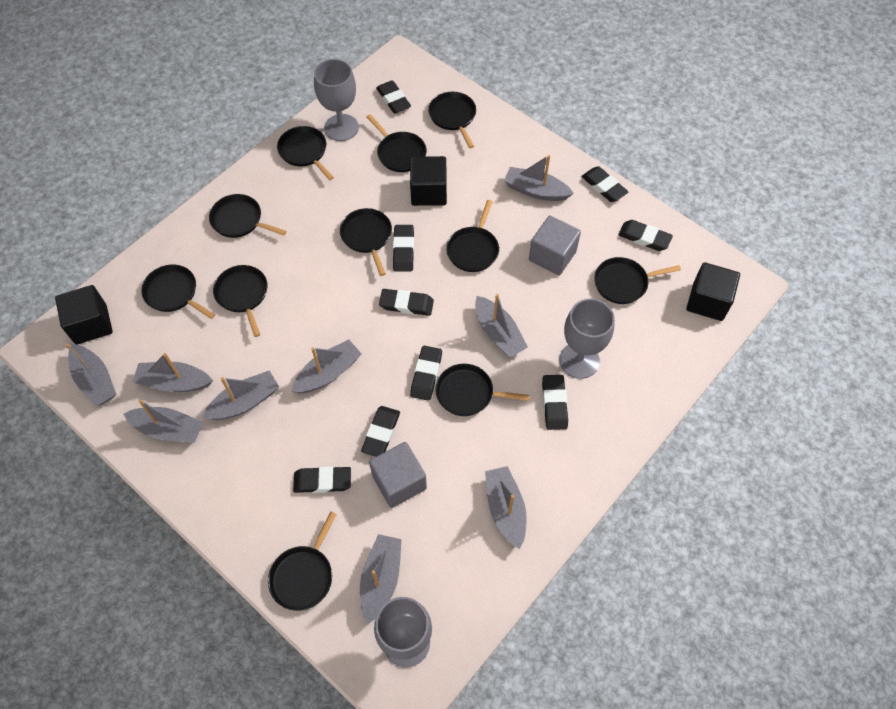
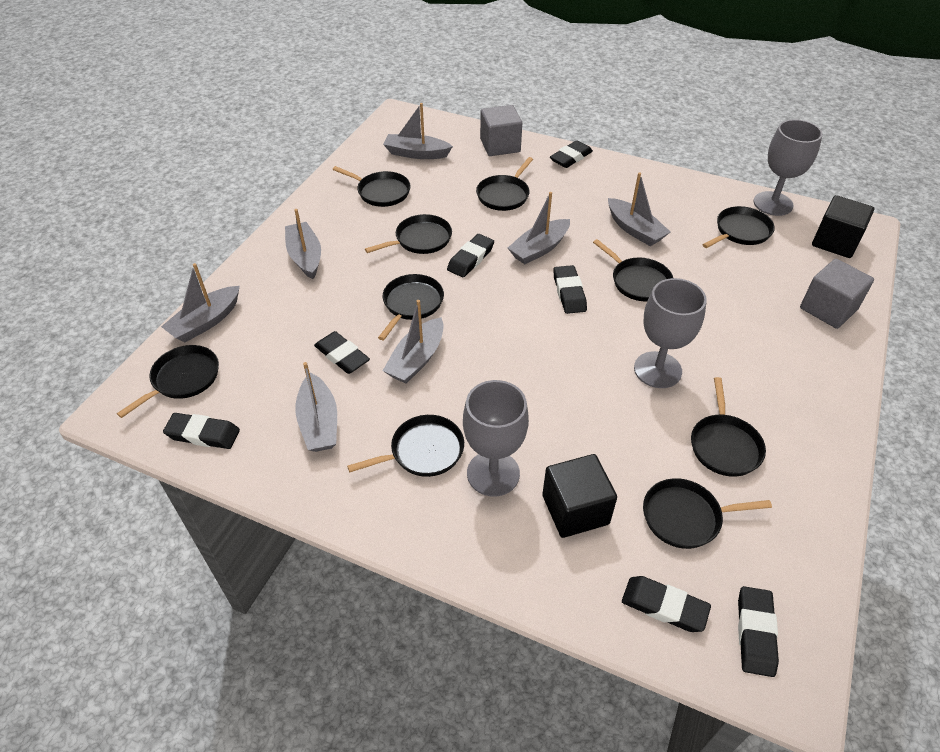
black cube: 3 -> 2
black eraser: 9 -> 7
black pan: 11 -> 10
grey boat: 9 -> 7

